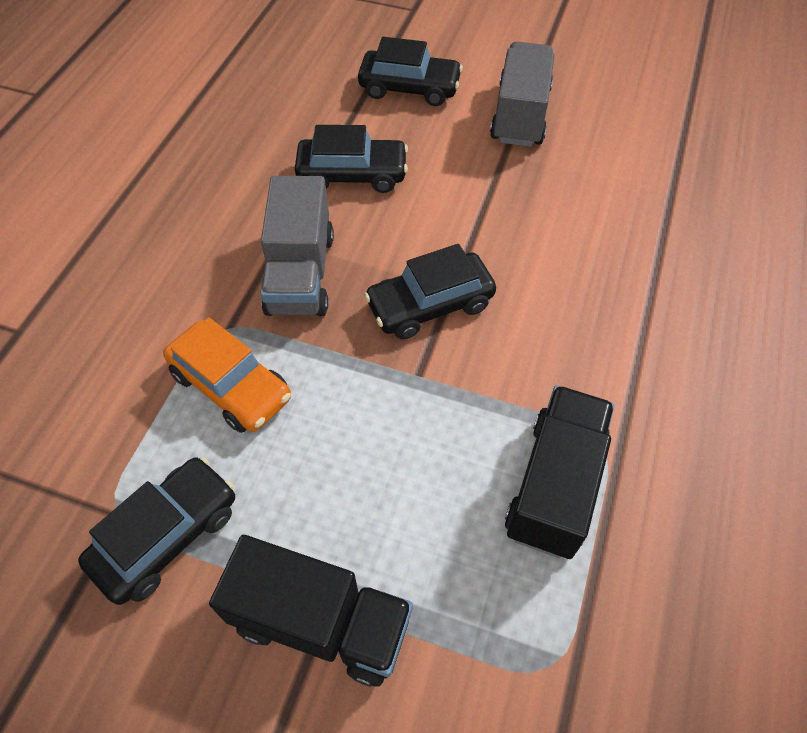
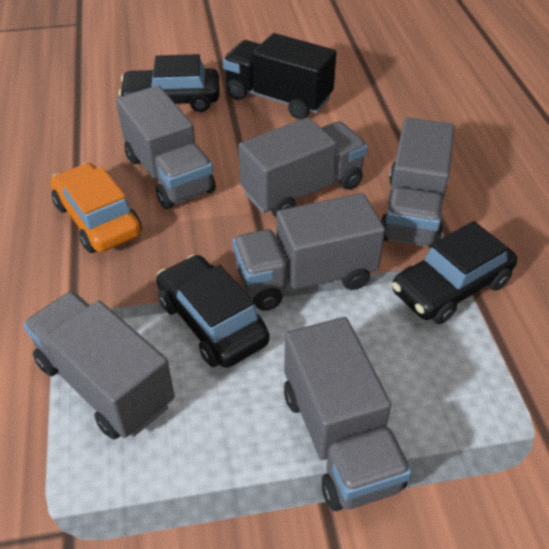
black car: 4 -> 3
black truck: 2 -> 1
grey truck: 2 -> 6

